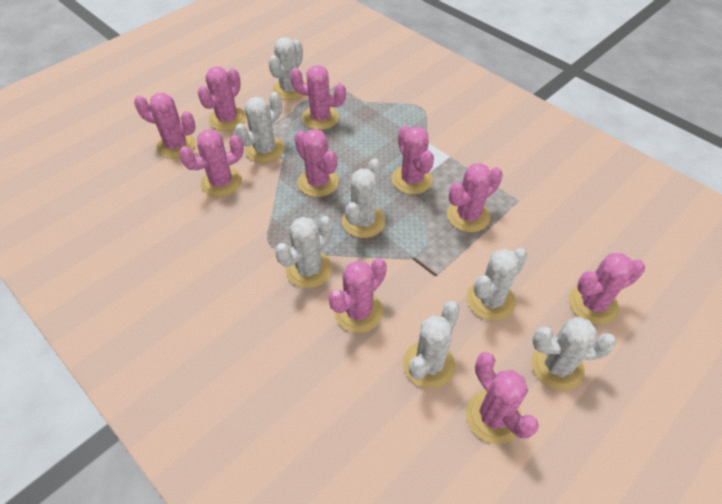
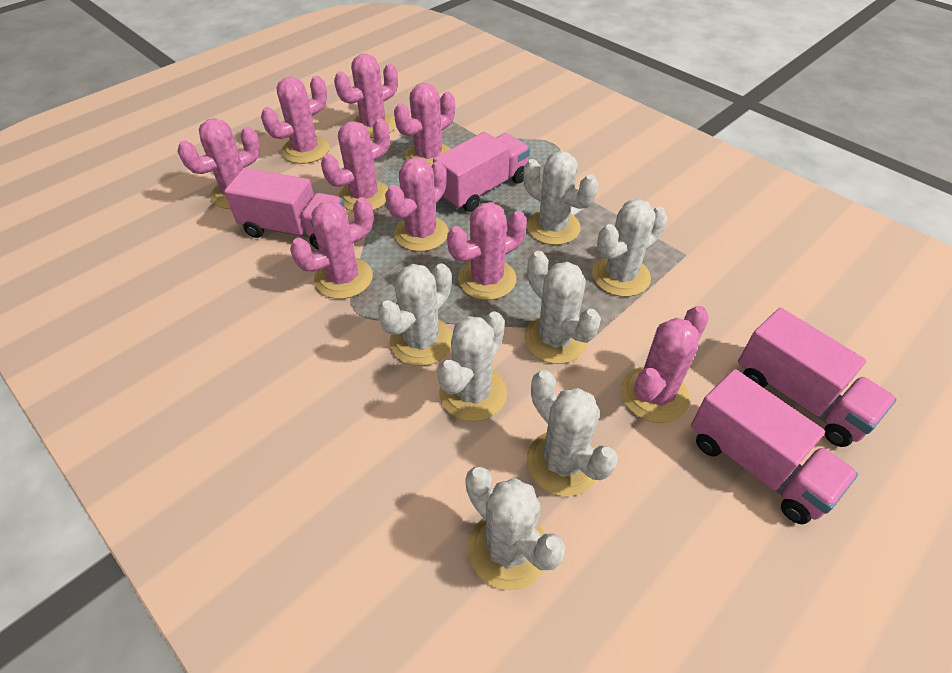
pink cactus: 10 -> 9
pink truck: 0 -> 4

